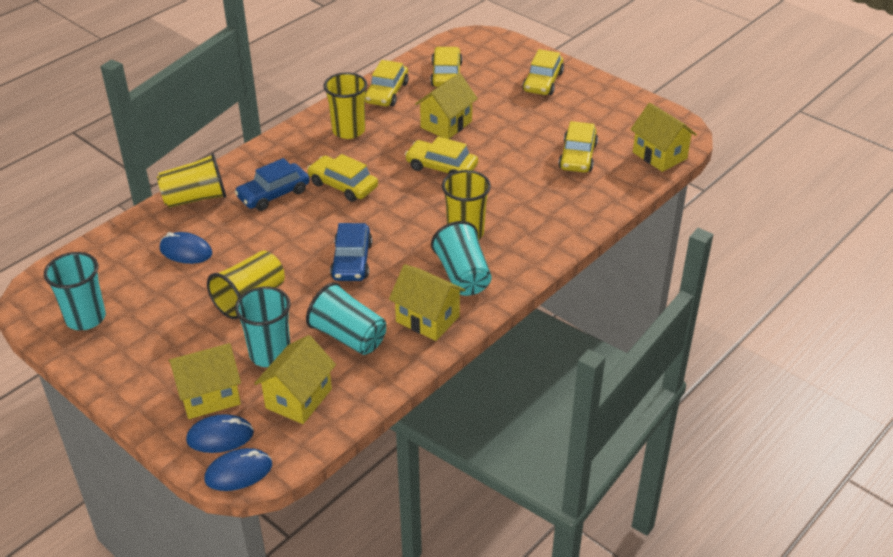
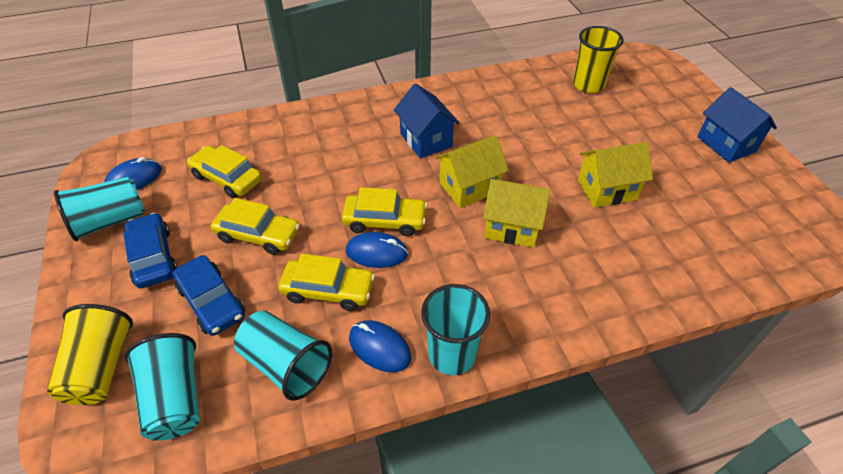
blue house: 0 -> 2
yellow car: 6 -> 4
yellow cup: 4 -> 2
yellow house: 5 -> 3

